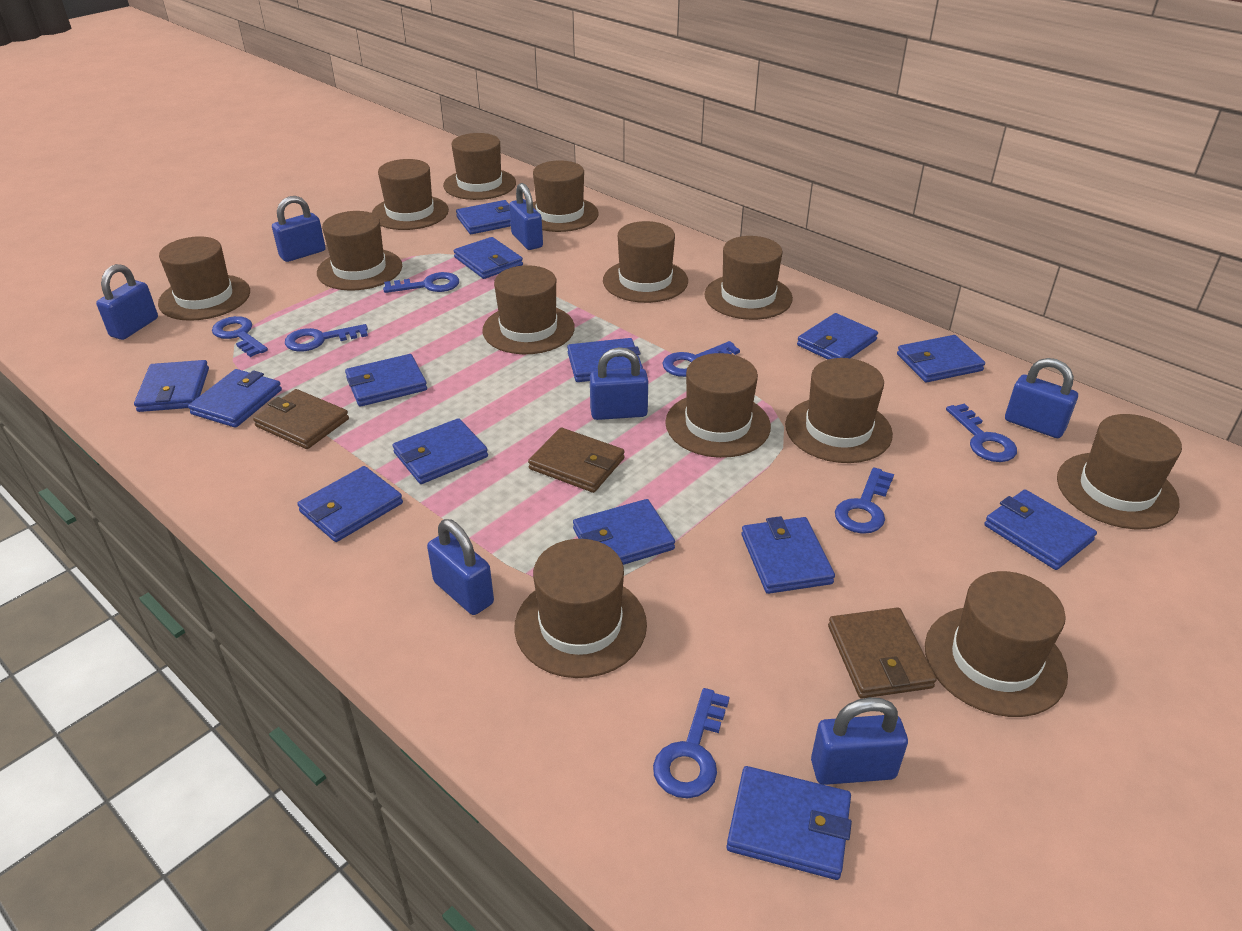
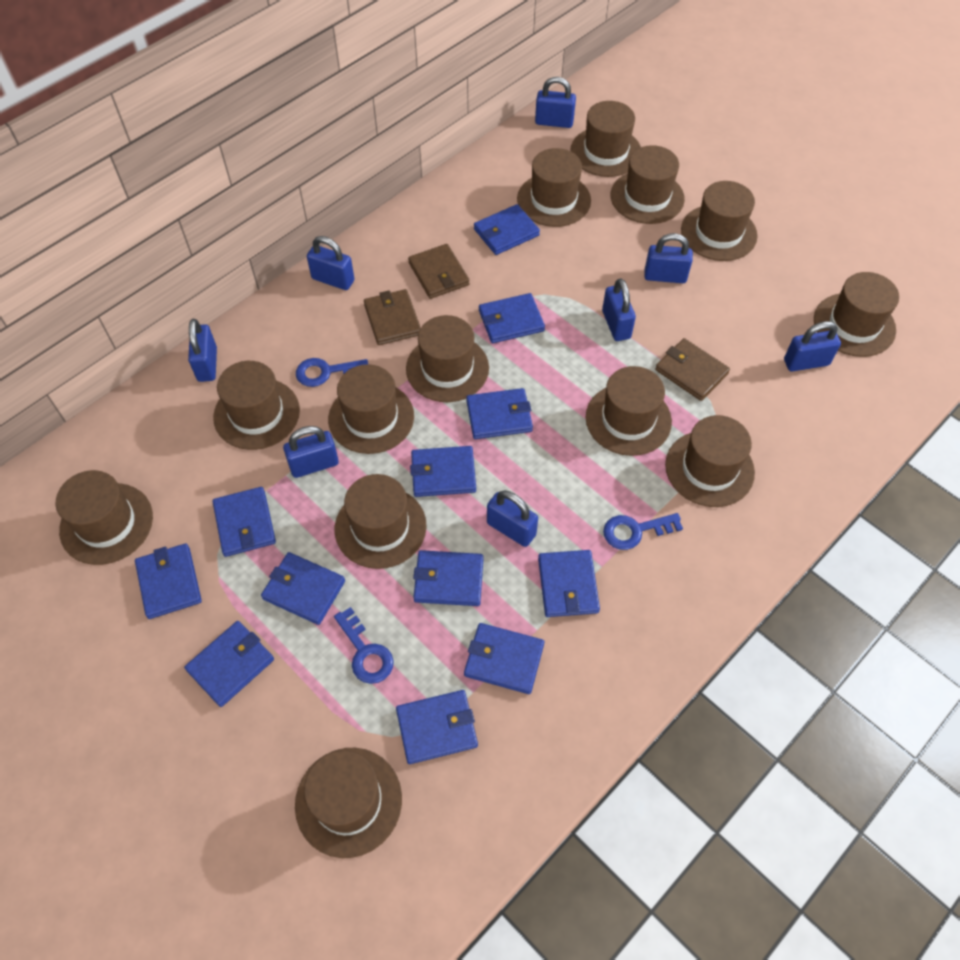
blue key: 7 -> 3
blue padlock: 7 -> 8
blue wallet: 14 -> 12

